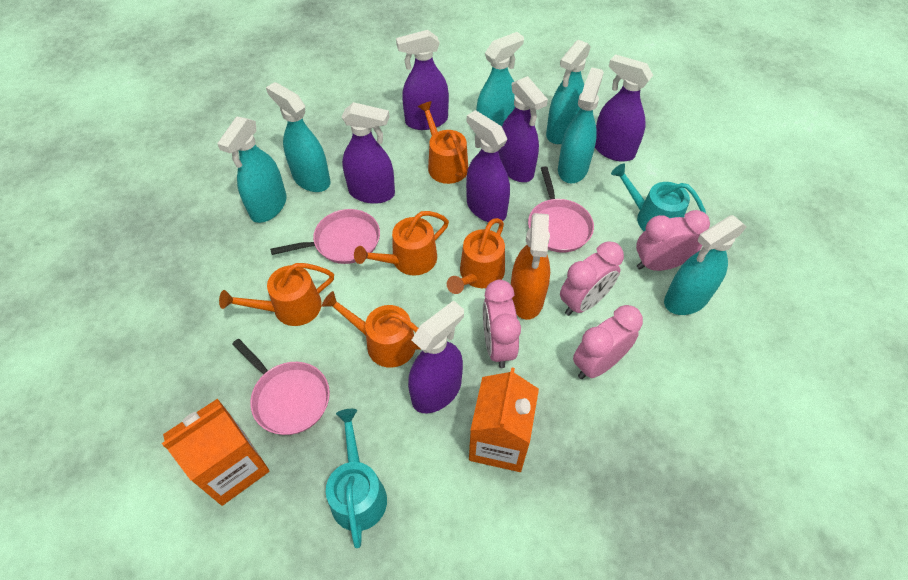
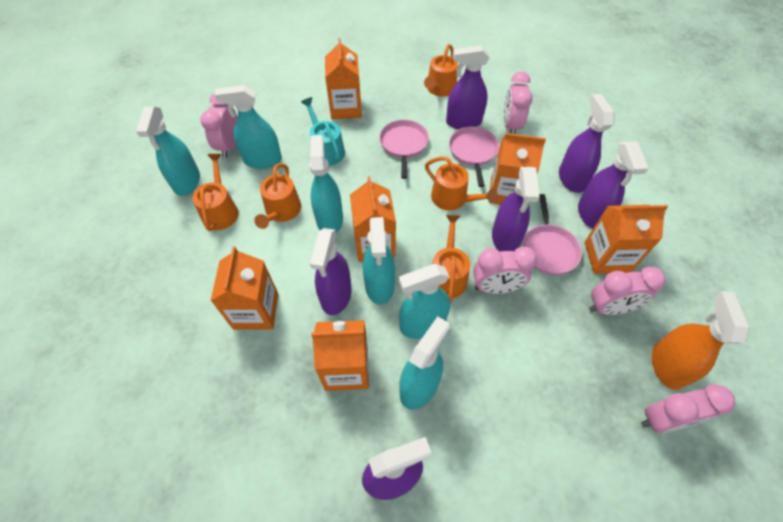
orange carton: 2 -> 6
pink clock: 4 -> 5
turquoise watering can: 2 -> 1

